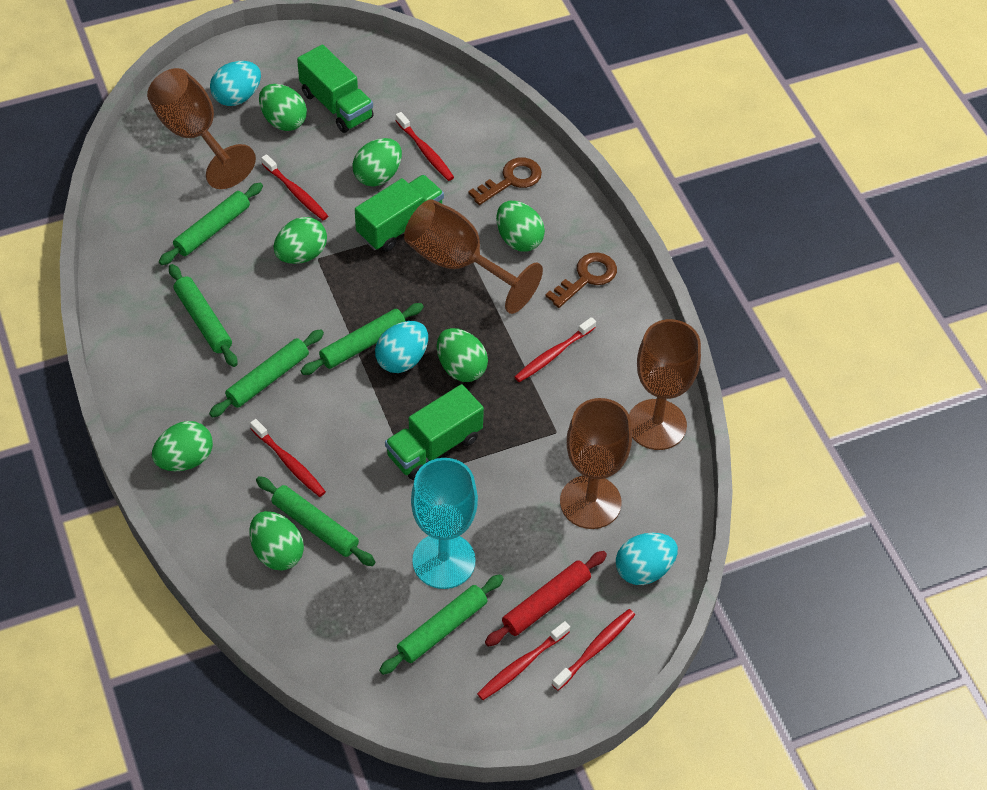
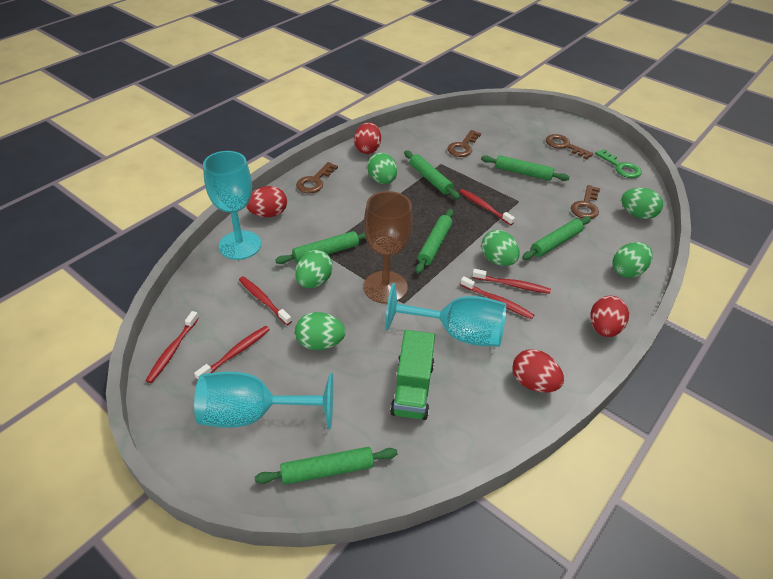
brown goblet: 4 -> 1
brown key: 2 -> 4
green egg: 7 -> 6
green key: 0 -> 1
green truck: 3 -> 1
red egg: 0 -> 4
red rolling pin: 1 -> 0
turquoise egg: 3 -> 0
turquoise goblet: 1 -> 3

